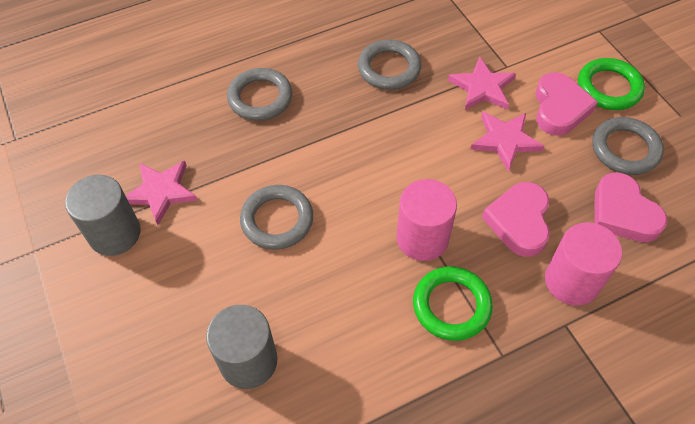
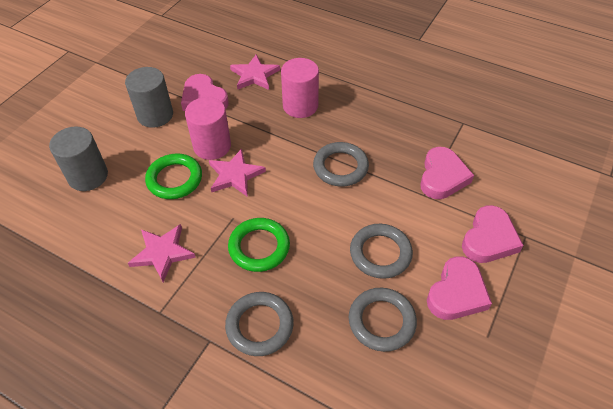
pink heart: 3 -> 4

